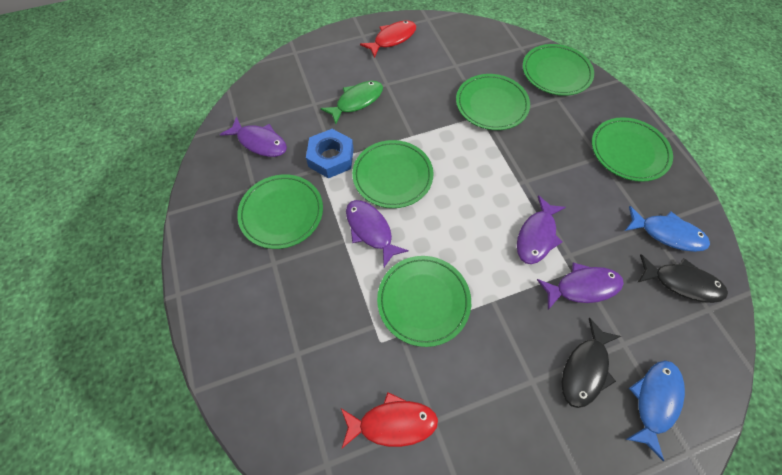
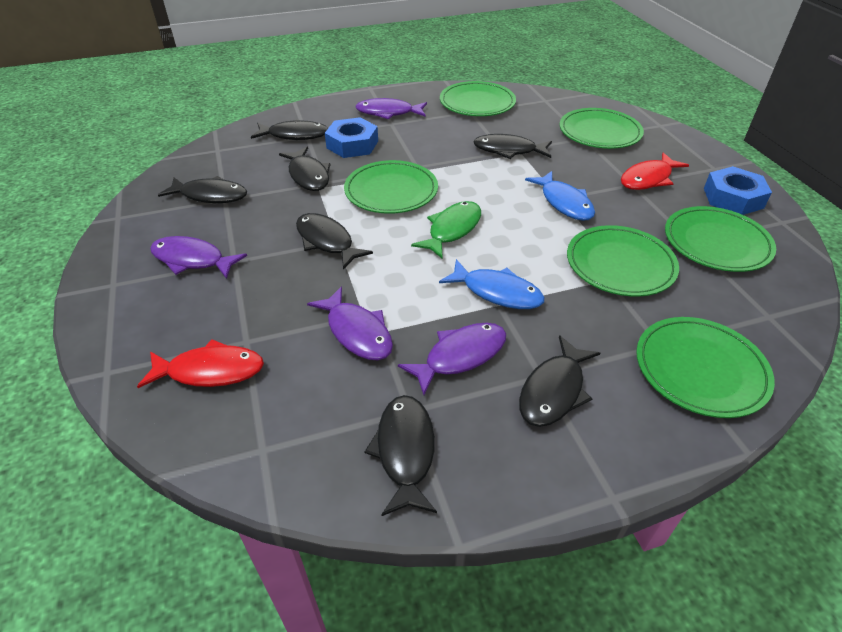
black fish: 2 -> 7
blue nut: 1 -> 2

